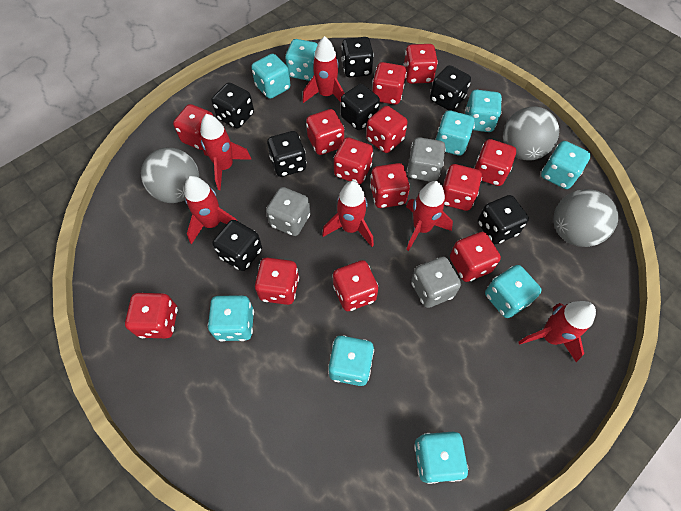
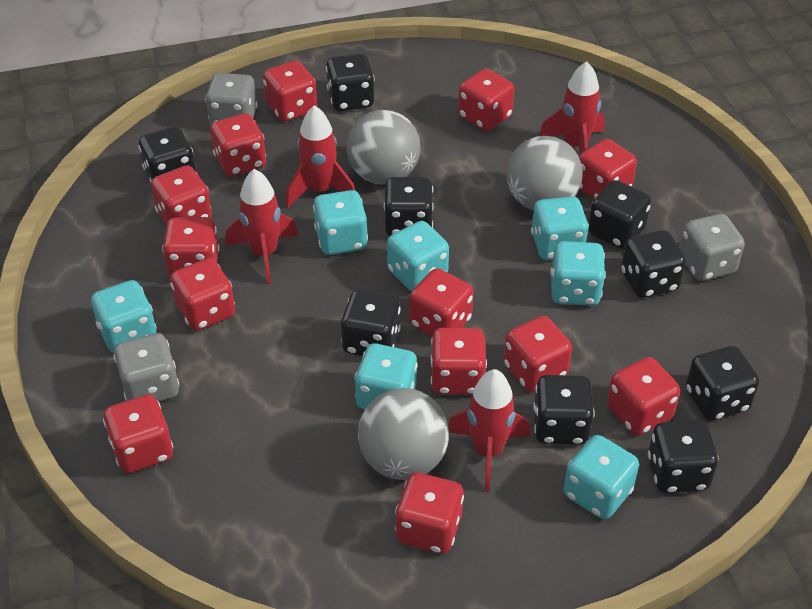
black dice: 7 -> 9
red rocket: 6 -> 4
turquoise dice: 9 -> 7

